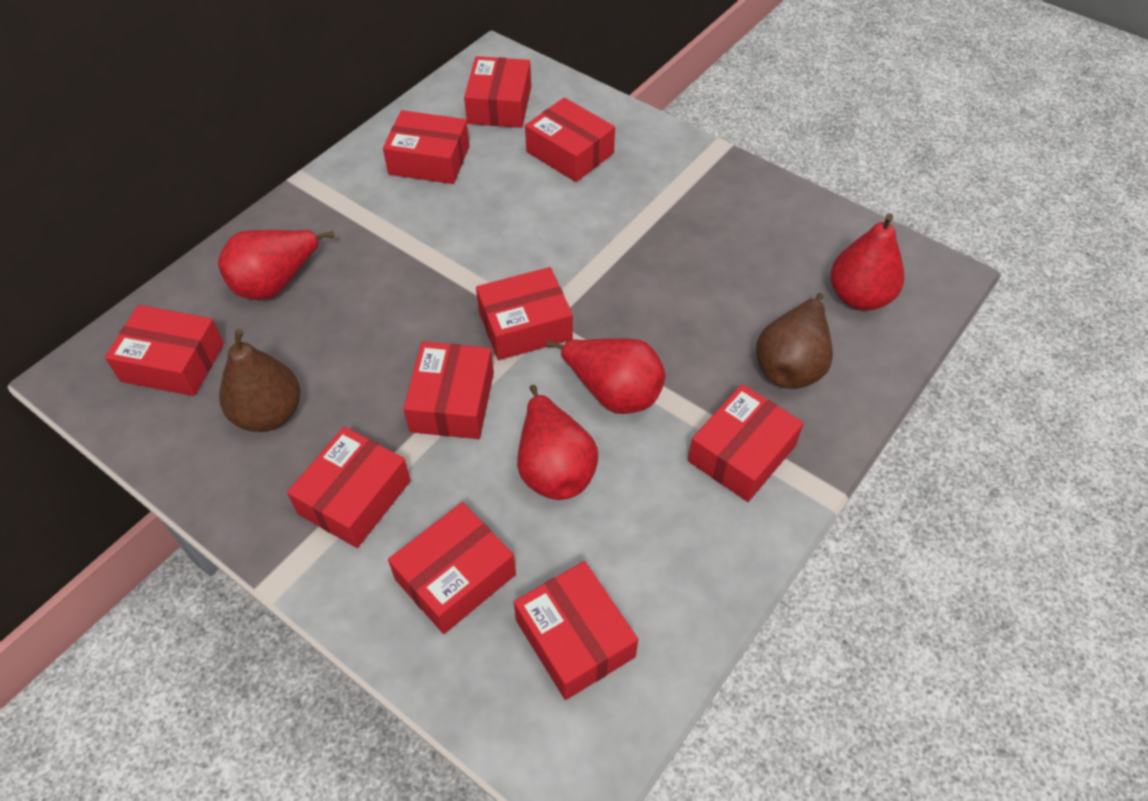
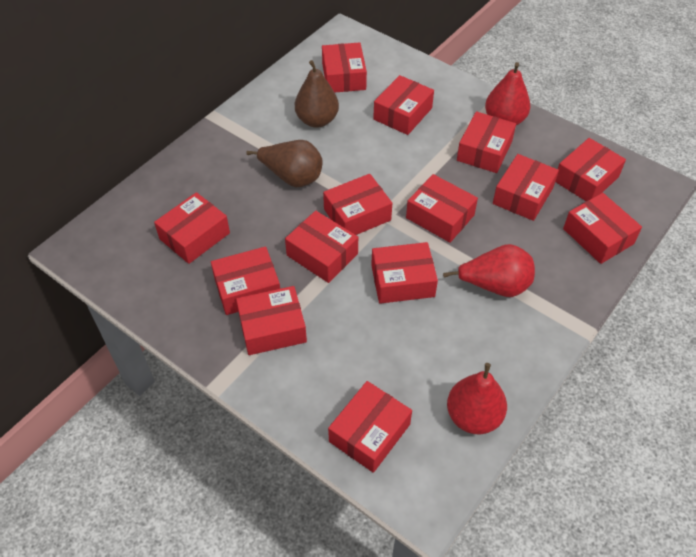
red box: 10 -> 14
red pear: 4 -> 3

